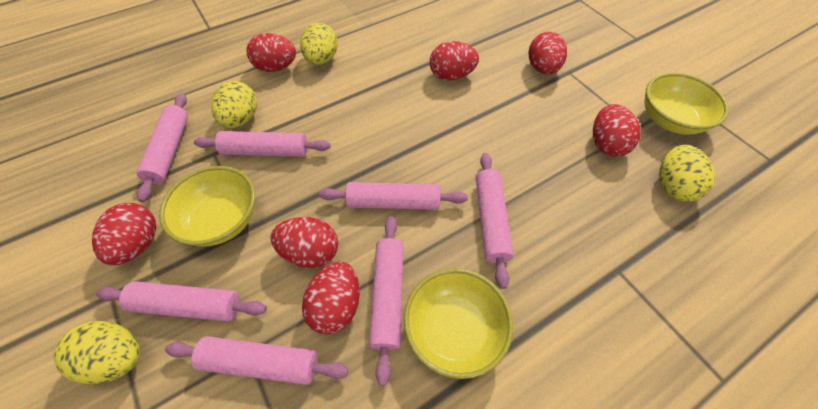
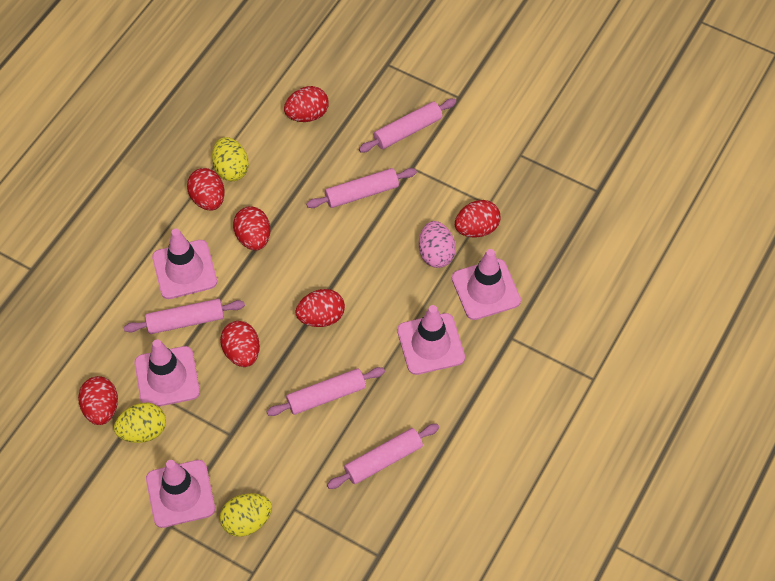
pink egg: 0 -> 1
pink rolling pin: 7 -> 5
pink traffic cone: 0 -> 5
yellow bowl: 3 -> 0
yellow egg: 4 -> 3

